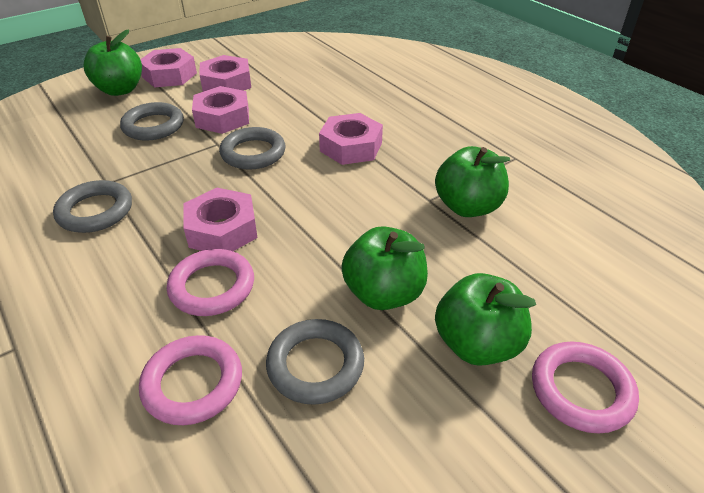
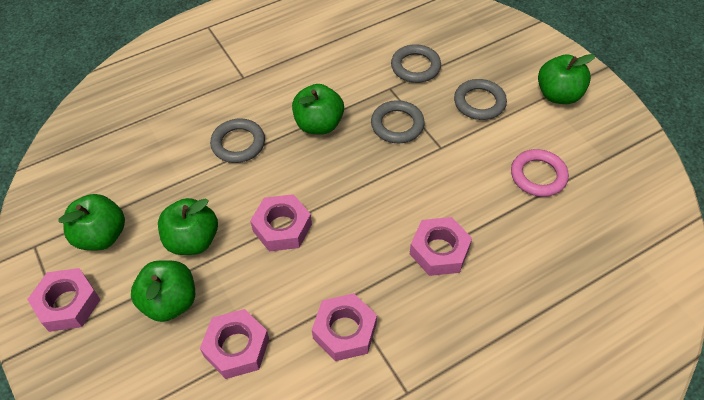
green apple: 4 -> 5
pink ring: 3 -> 1

